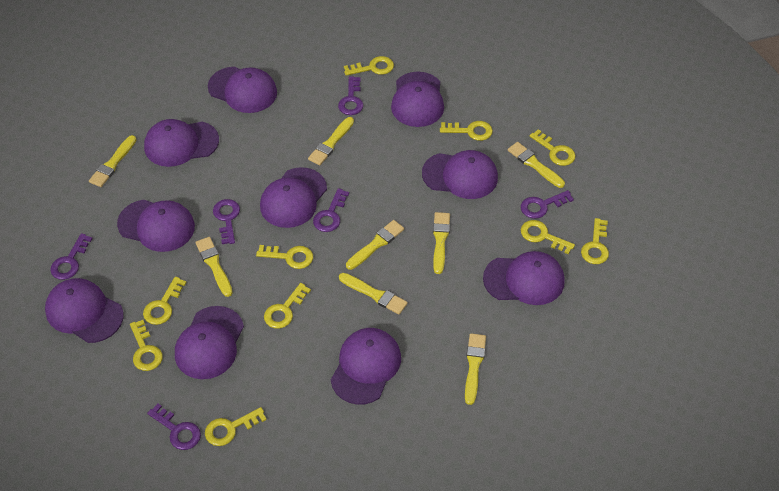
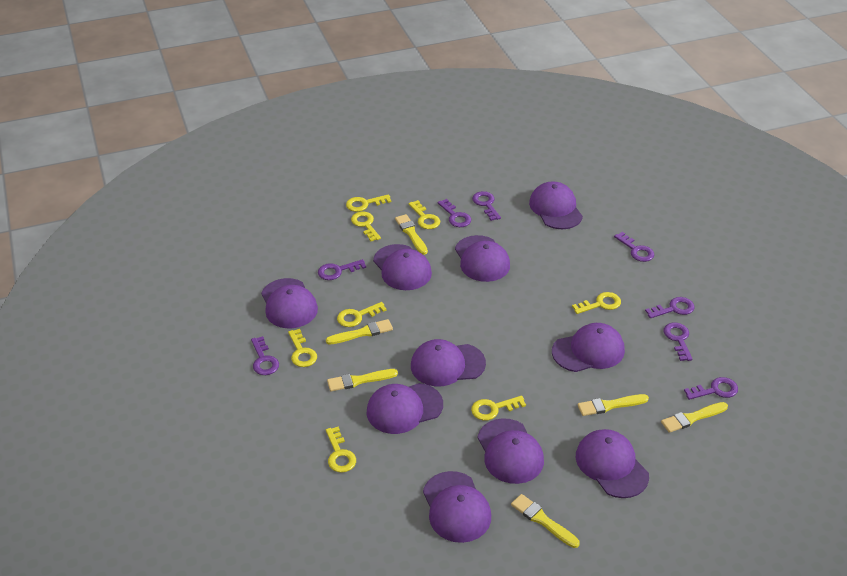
purple key: 6 -> 8
yellow brush: 8 -> 6
yellow key: 10 -> 8

